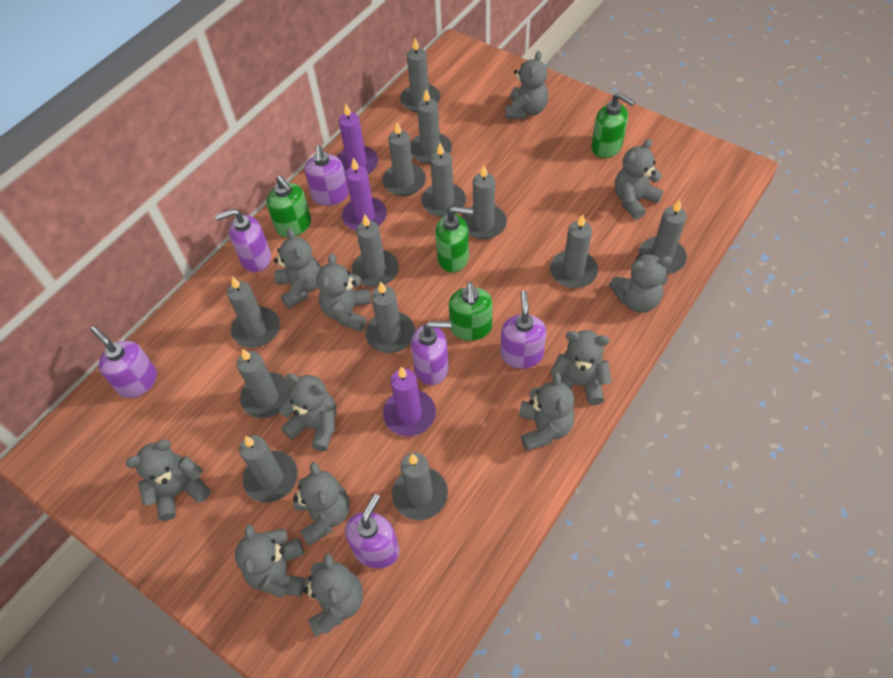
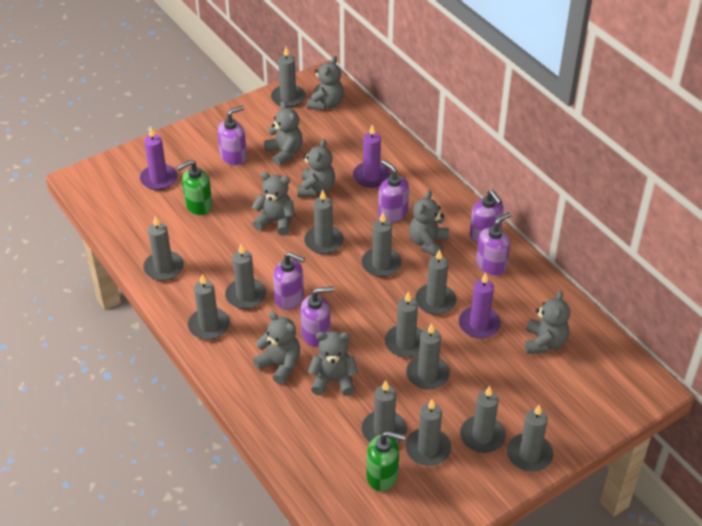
green soap dispenser: 4 -> 2
grey teddy bear: 12 -> 8

